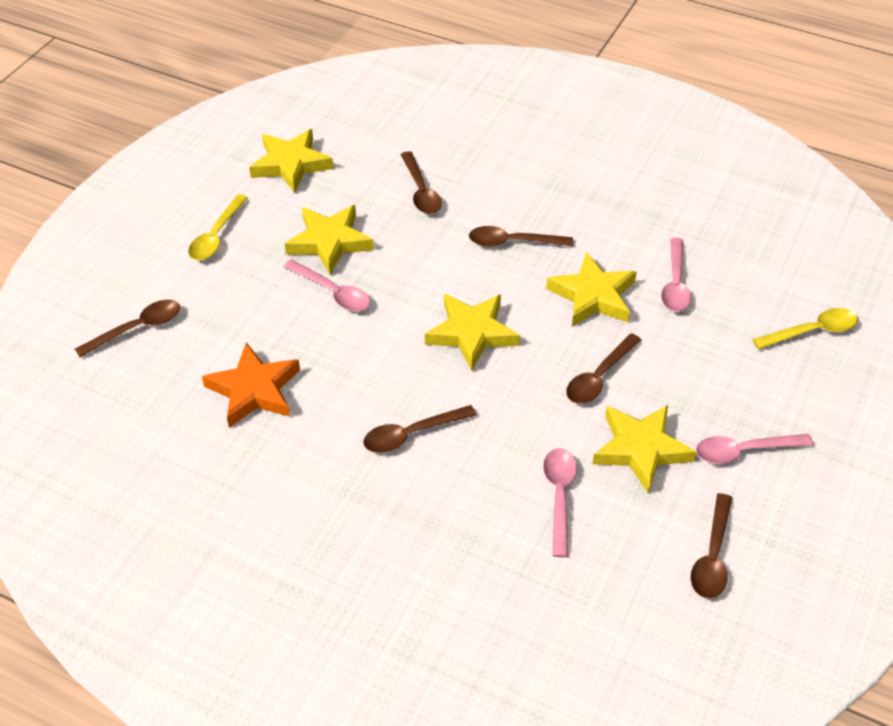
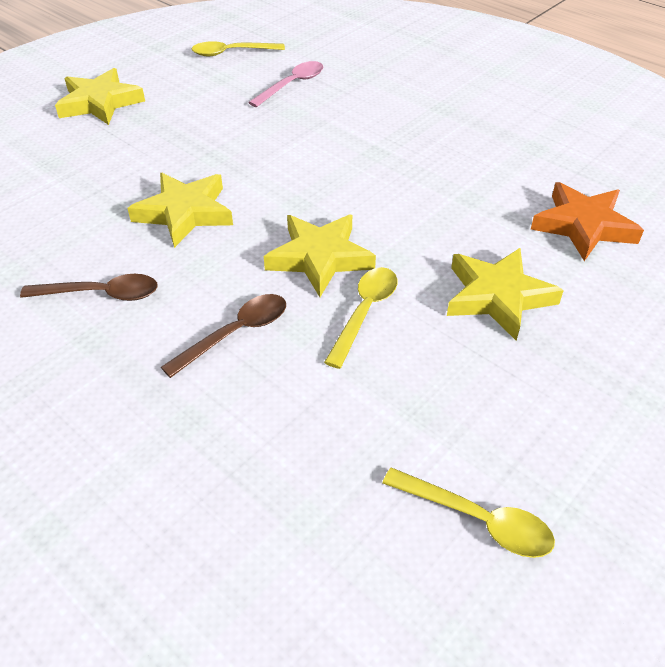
brown spoon: 6 -> 2
pink spoon: 4 -> 1
yellow spoon: 2 -> 3
yellow star: 5 -> 4

